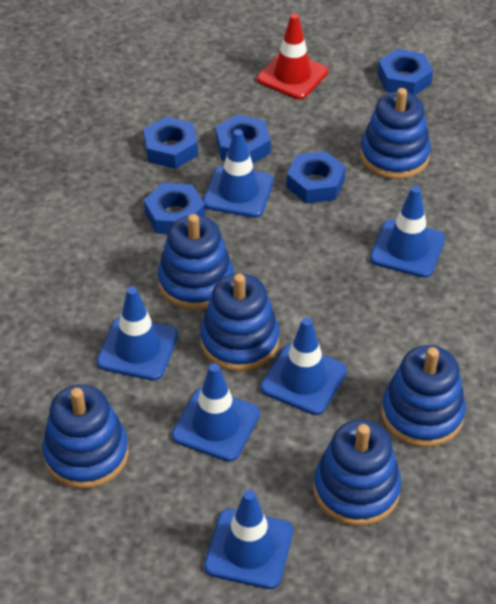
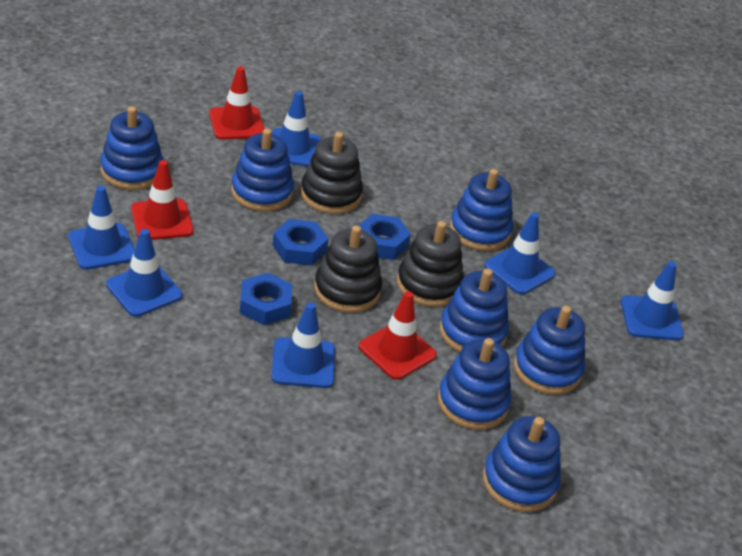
black stacking toy: 0 -> 3
blue nut: 5 -> 3
blue stacking toy: 6 -> 7
red traffic cone: 1 -> 3

